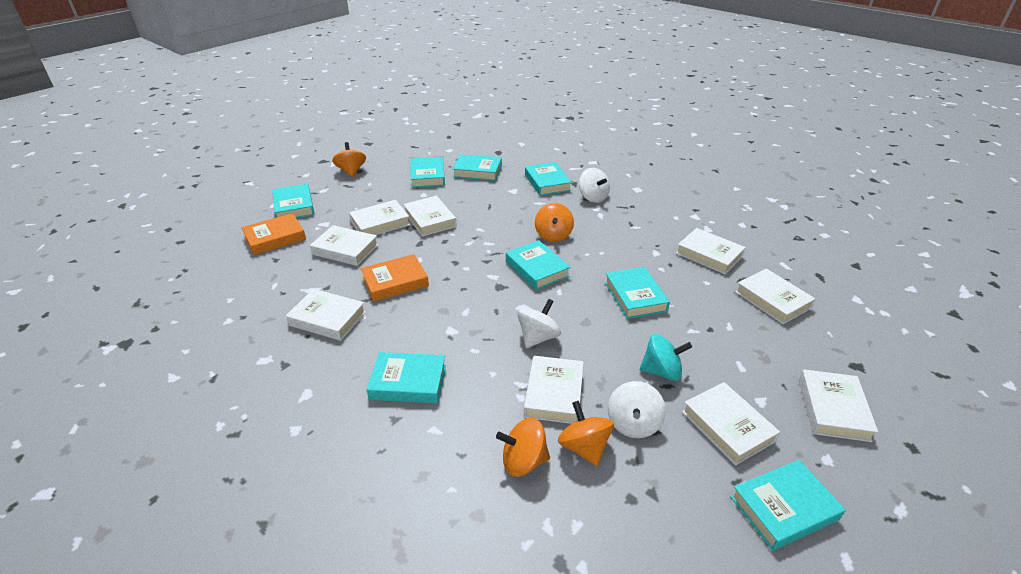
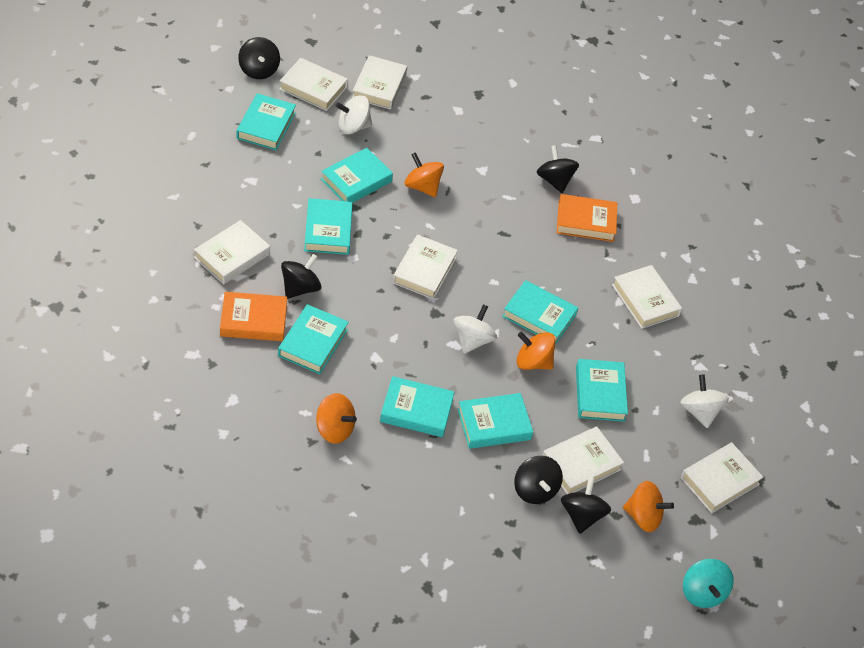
black spinning top: 0 -> 5
white book: 9 -> 7

